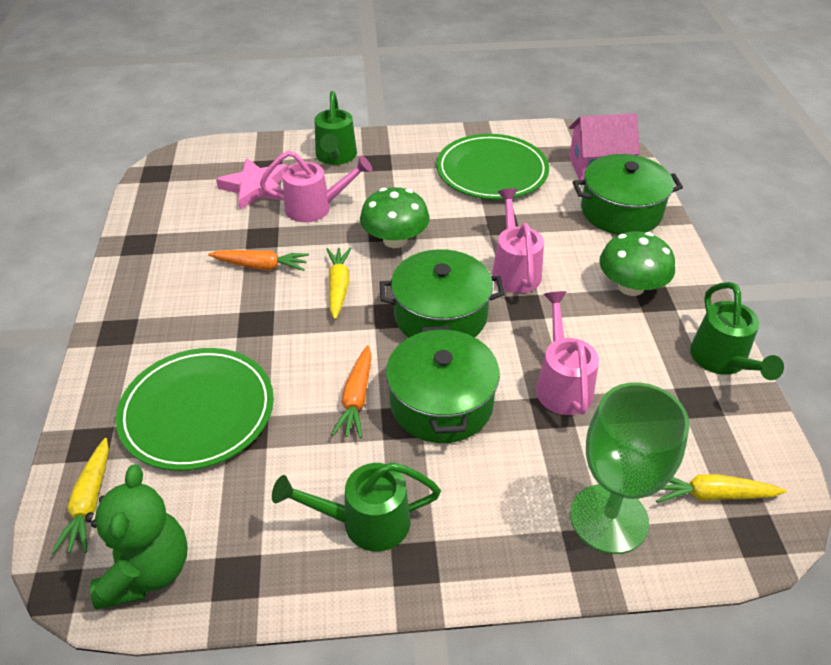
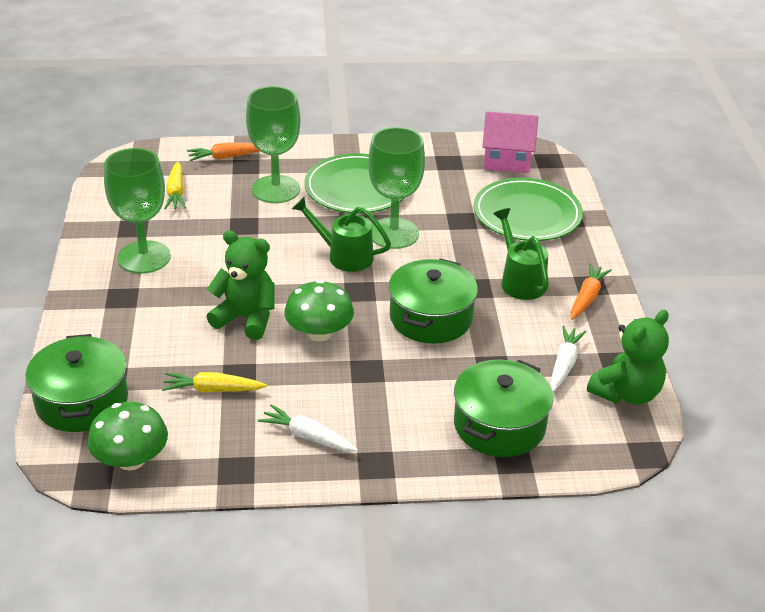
green goblet: 1 -> 3
green teddy bear: 1 -> 2
green watering can: 3 -> 2
pink star: 1 -> 0
pink watering can: 3 -> 0
white carrot: 0 -> 2
yellow carrot: 3 -> 2

